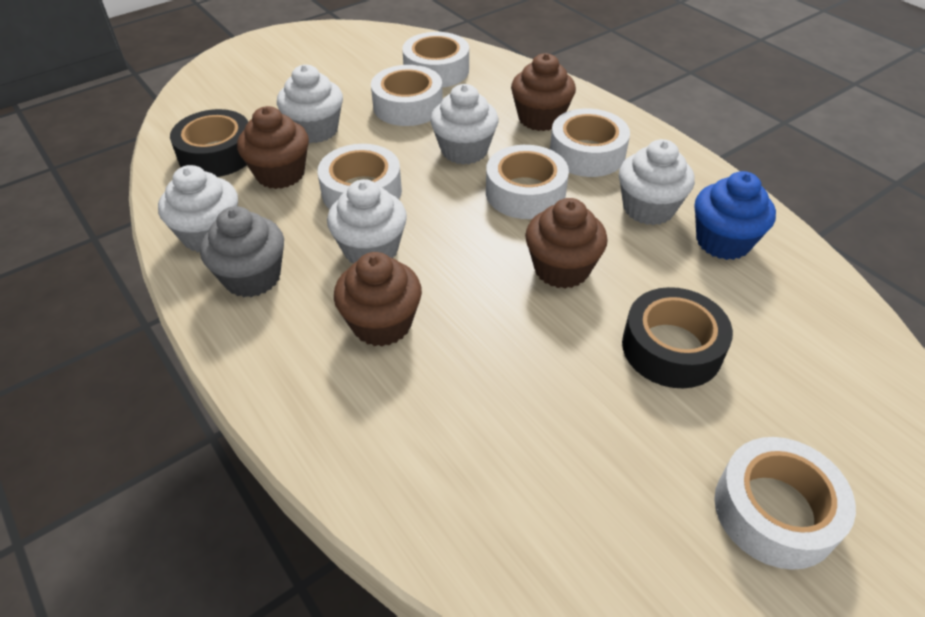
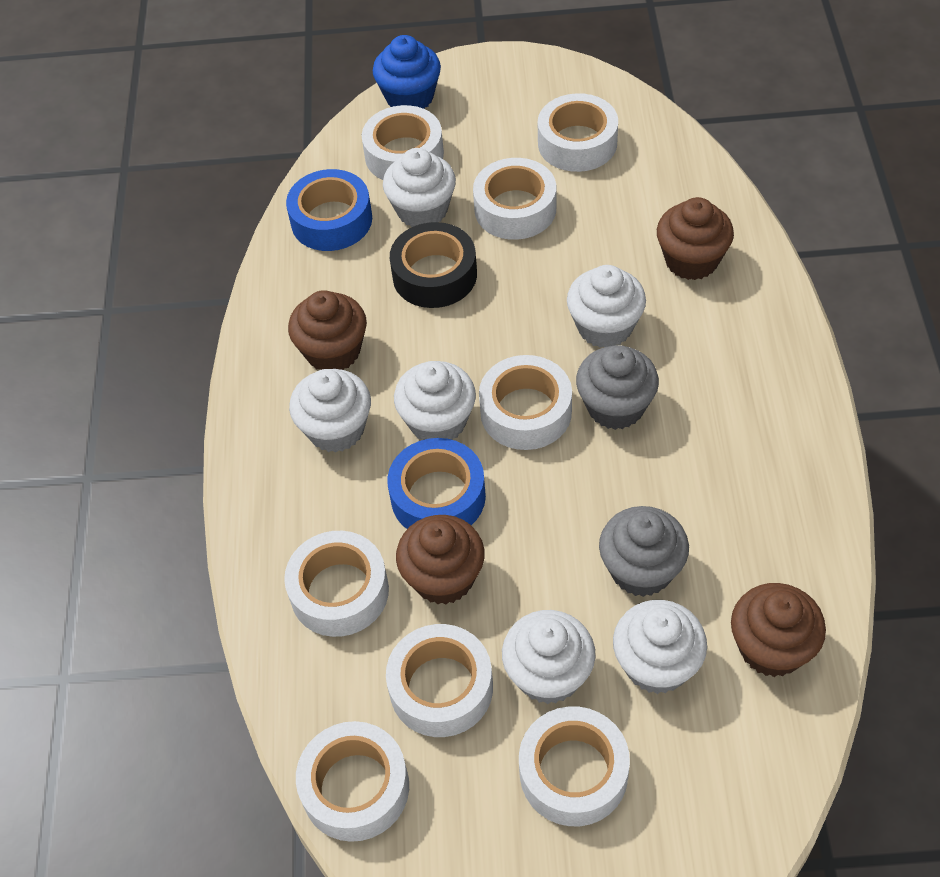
black tape: 2 -> 1
blue tape: 0 -> 2
grey cupcake: 1 -> 2
white cupcake: 5 -> 6
white tape: 6 -> 8

